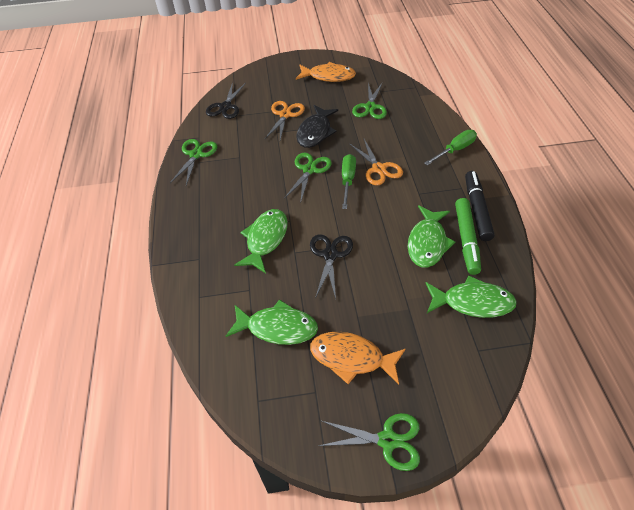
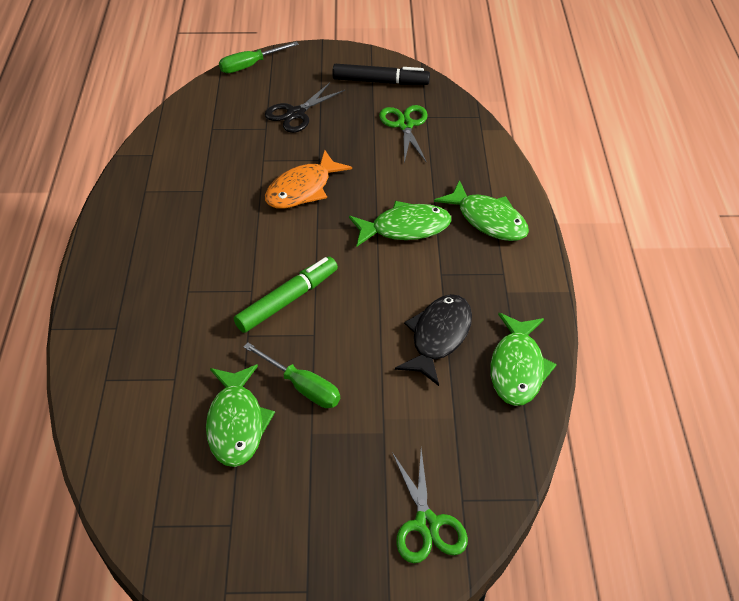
black scissors: 2 -> 1
green scissors: 4 -> 2
orange fish: 2 -> 1
orange scissors: 2 -> 0

